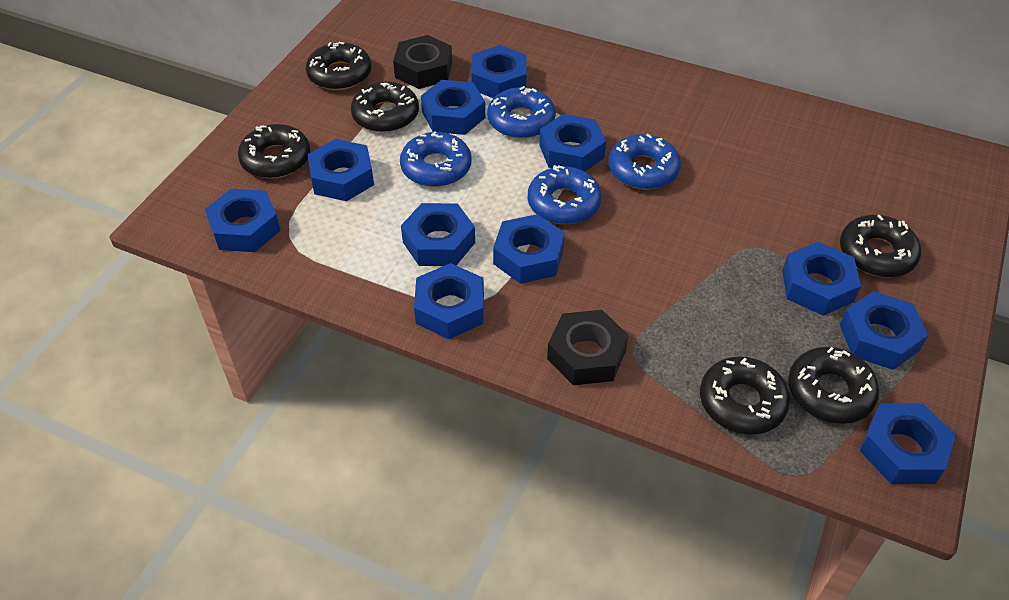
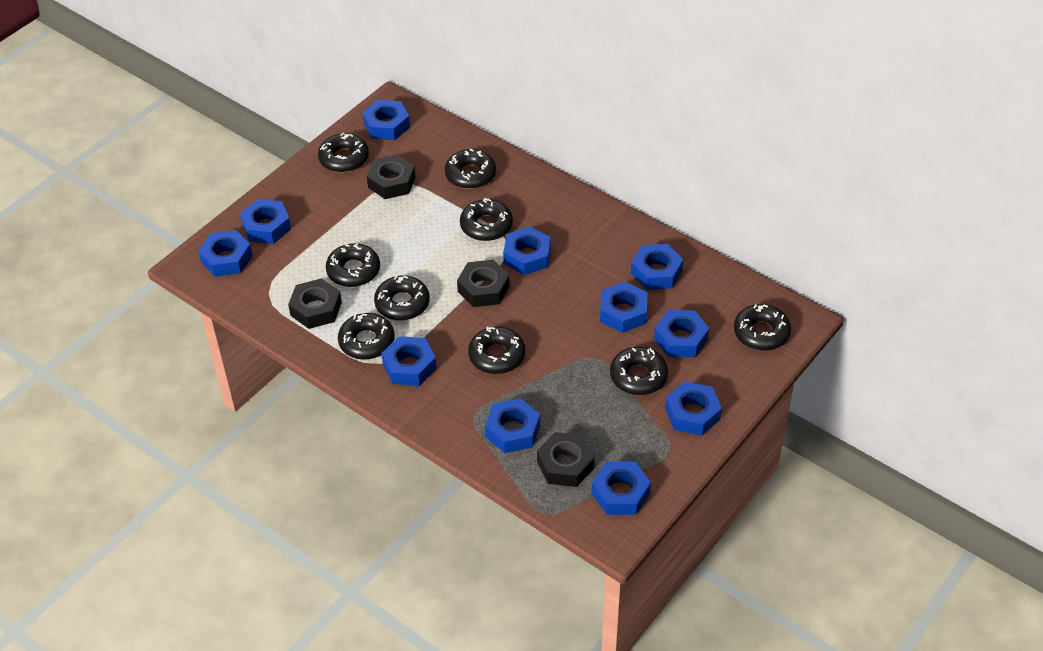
black donut: 6 -> 9
black nut: 2 -> 4
blue donut: 4 -> 0

